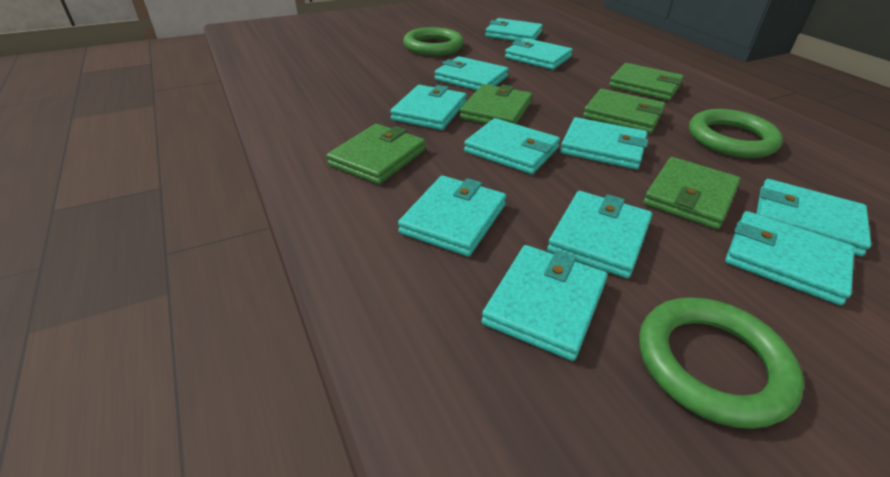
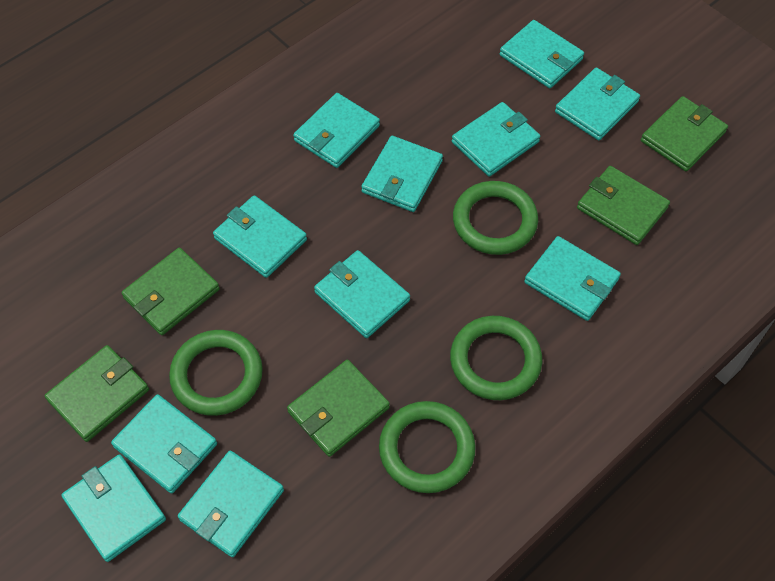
green ring: 3 -> 4

